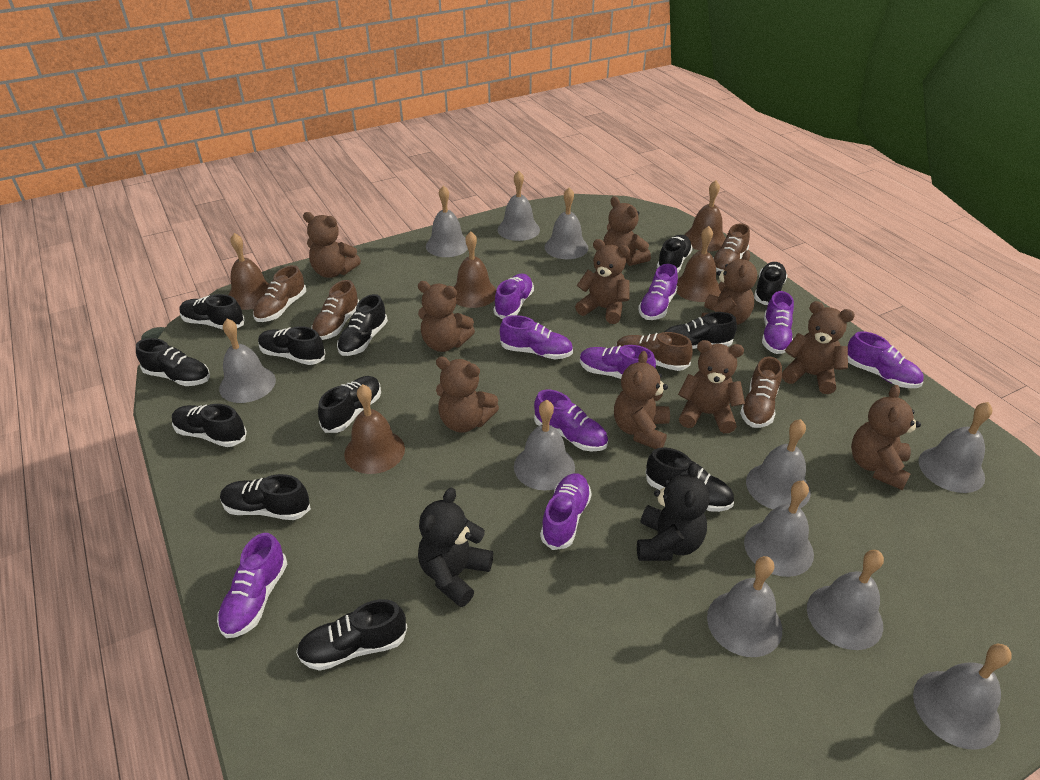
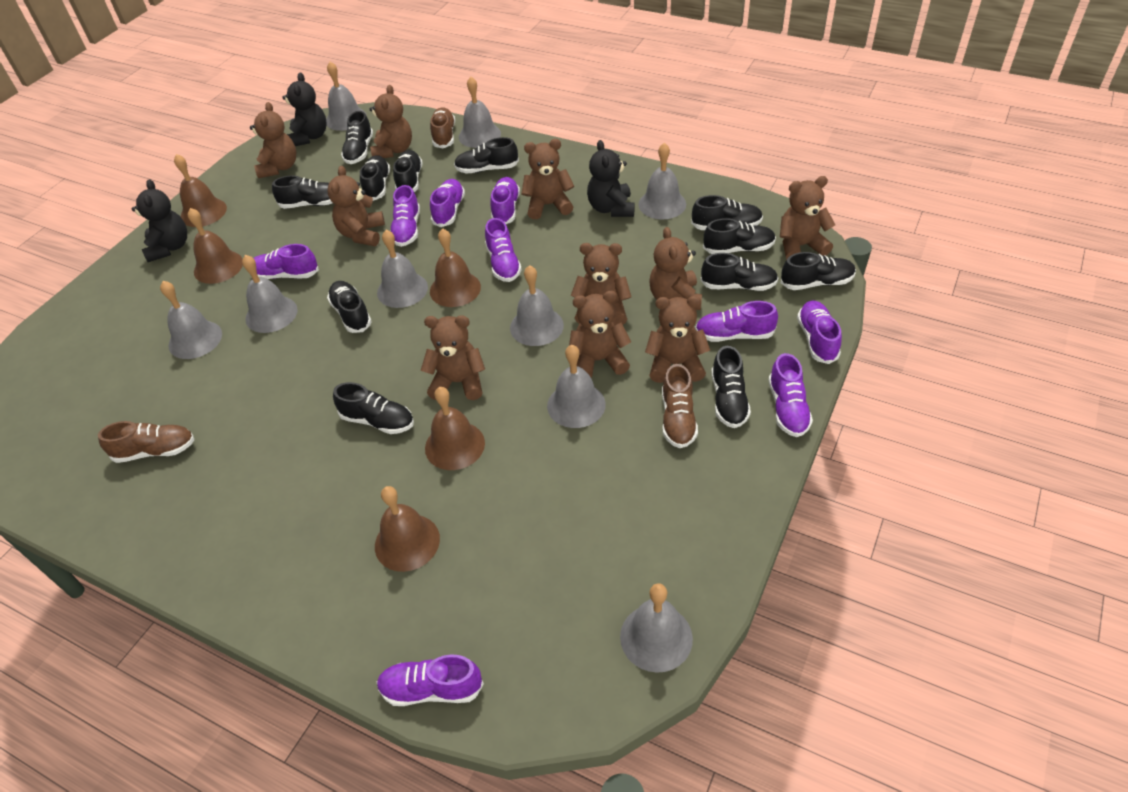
black teddy bear: 2 -> 3
brown shoe: 5 -> 3
grey bell: 11 -> 9

